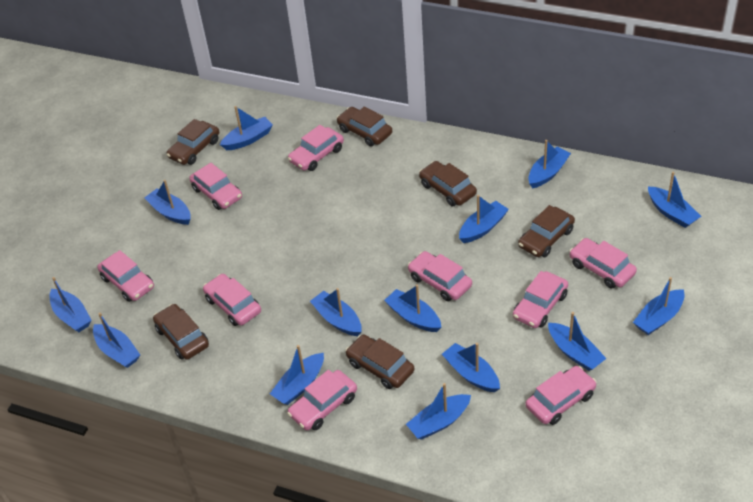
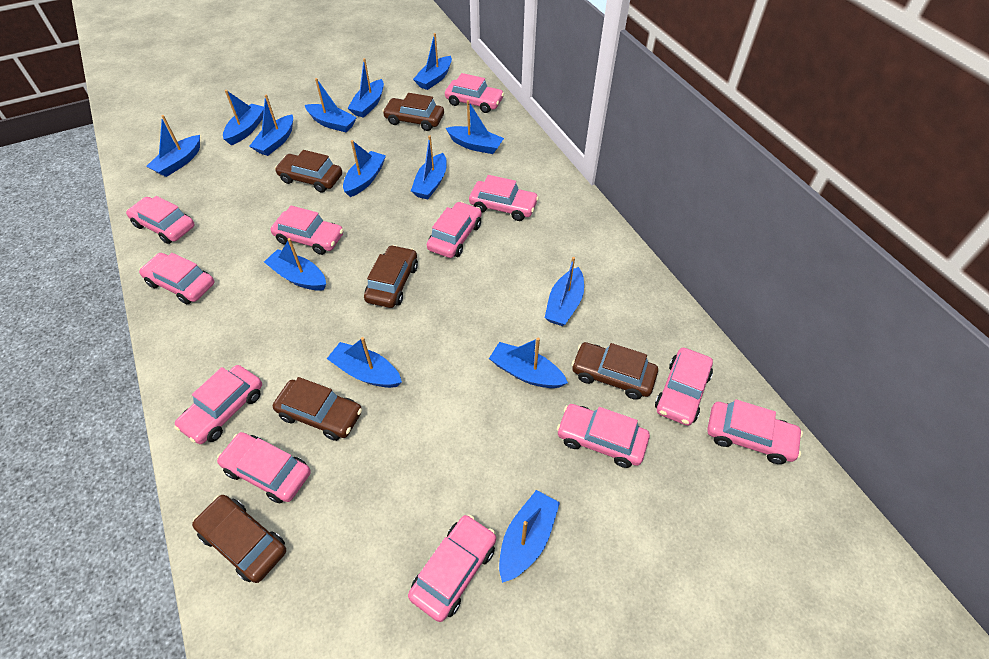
pink car: 9 -> 12

